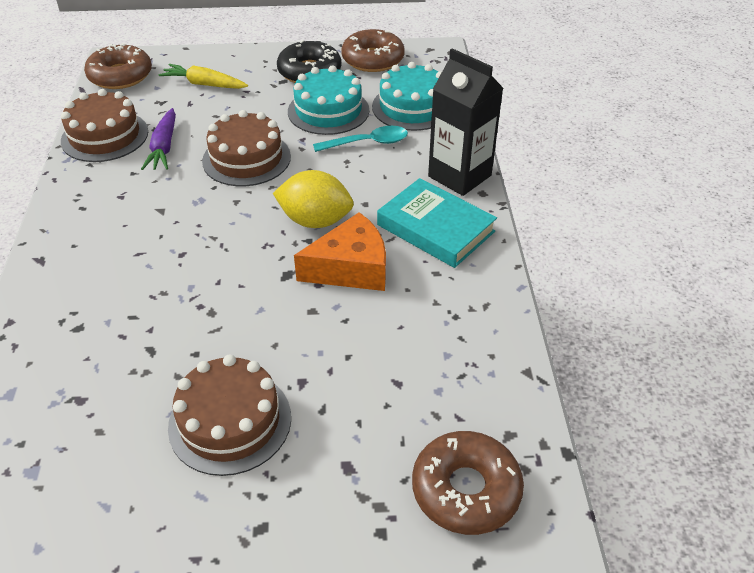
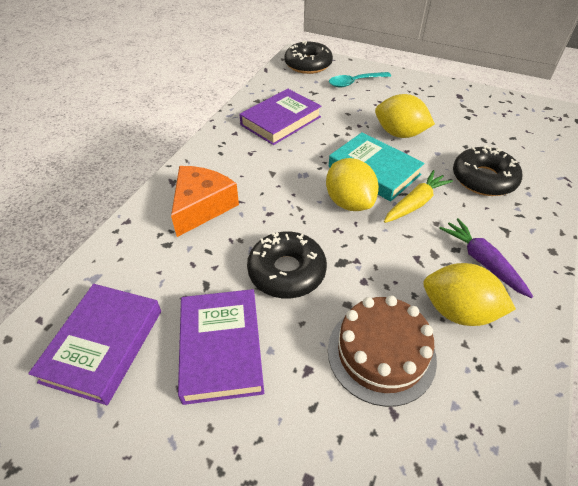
black carton: 1 -> 0
black donut: 1 -> 3
brown cake: 3 -> 1
brown donut: 3 -> 0
purple book: 0 -> 3
turquoise cake: 2 -> 0
yellow lemon: 1 -> 3

